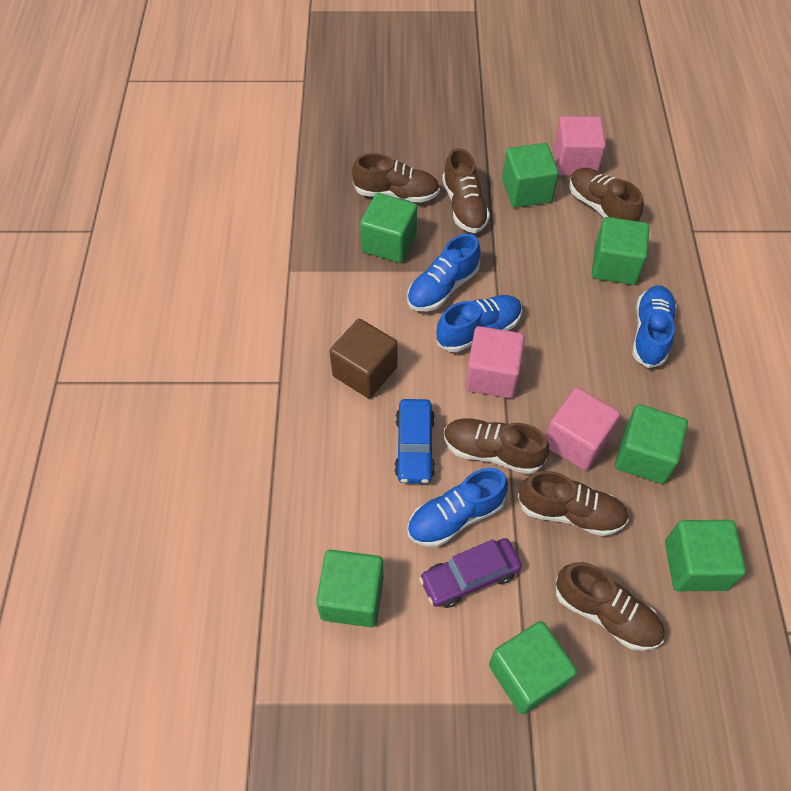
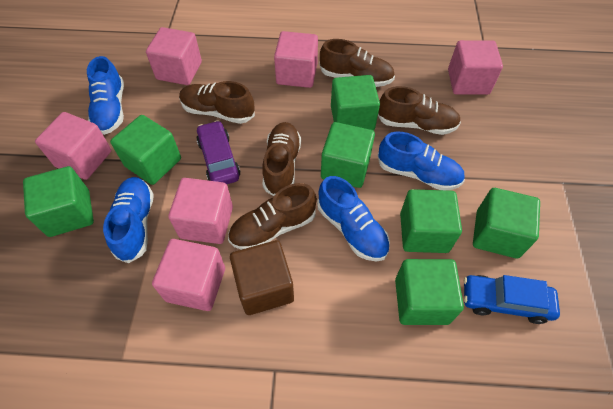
brown shoe: 6 -> 5
pink cube: 3 -> 6

